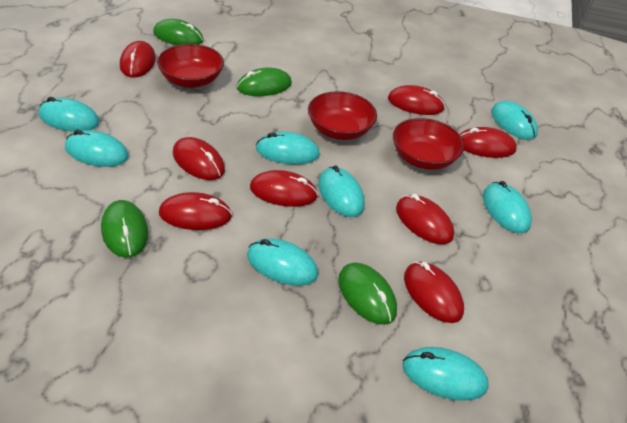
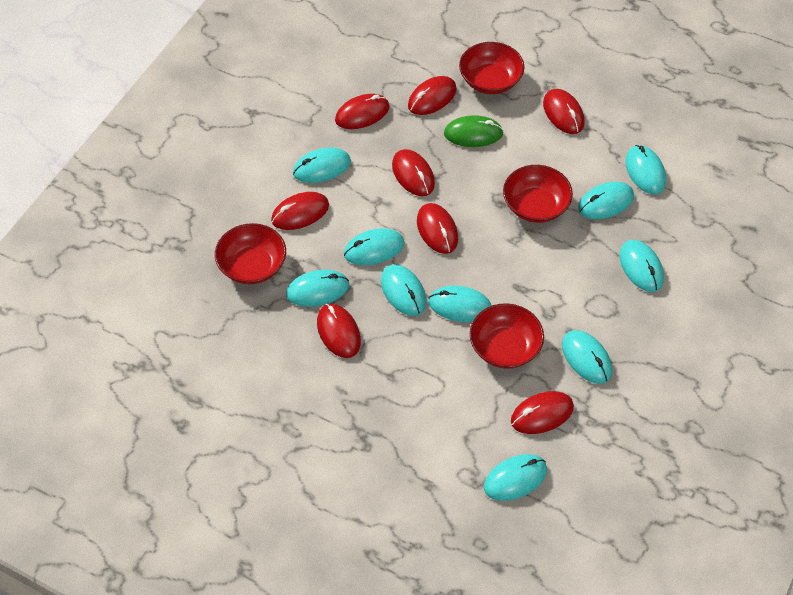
green mouse: 4 -> 1
red bowl: 3 -> 4
turquoise mouse: 8 -> 10

